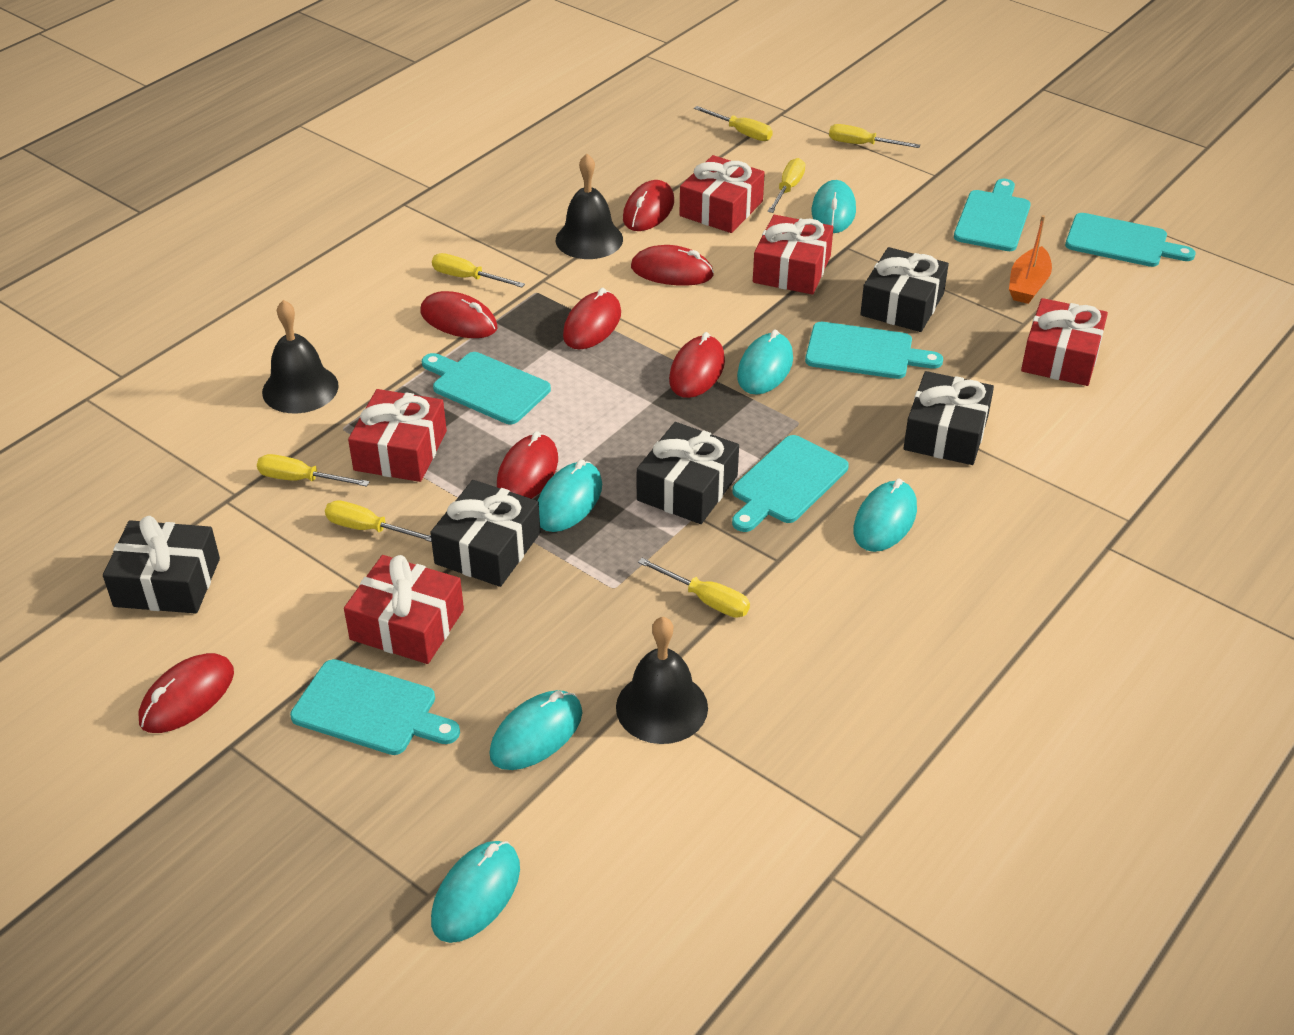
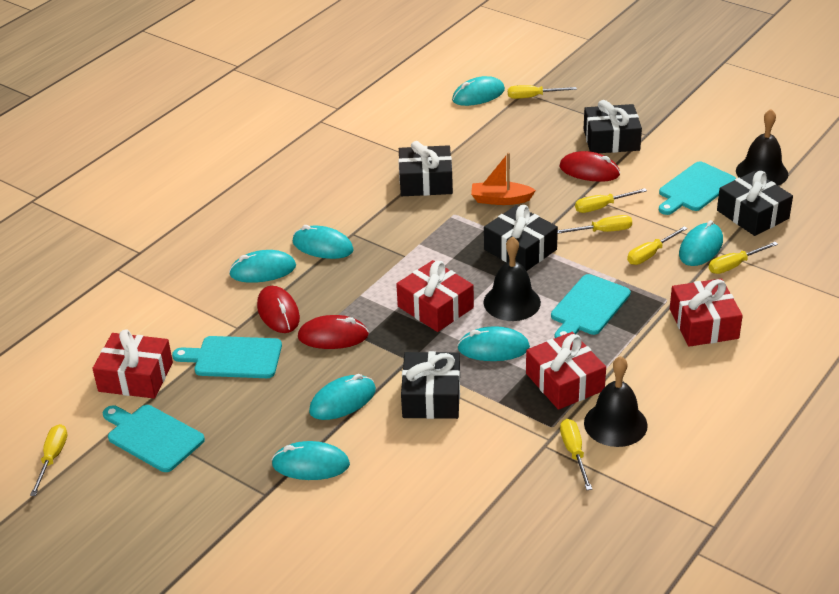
red gift: 5 -> 4
red mouse: 7 -> 3
turquoise cutting board: 6 -> 4
turquoise mouse: 6 -> 7

